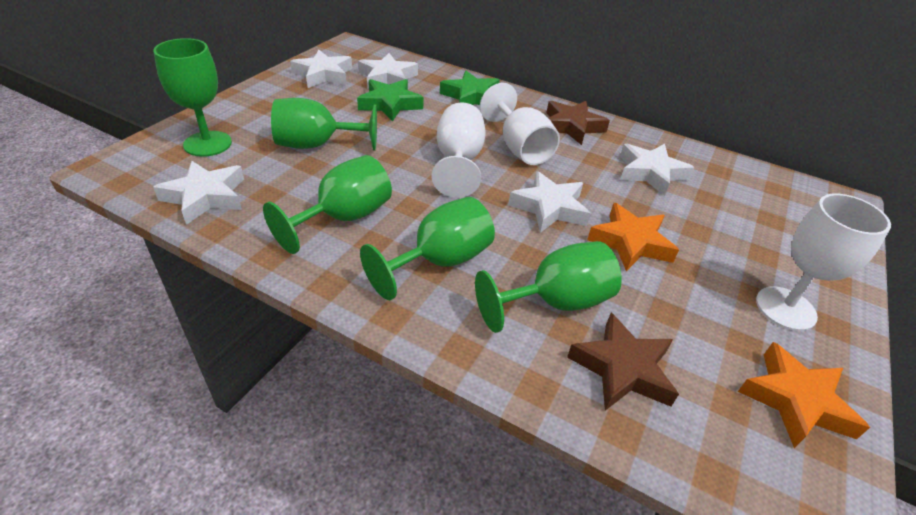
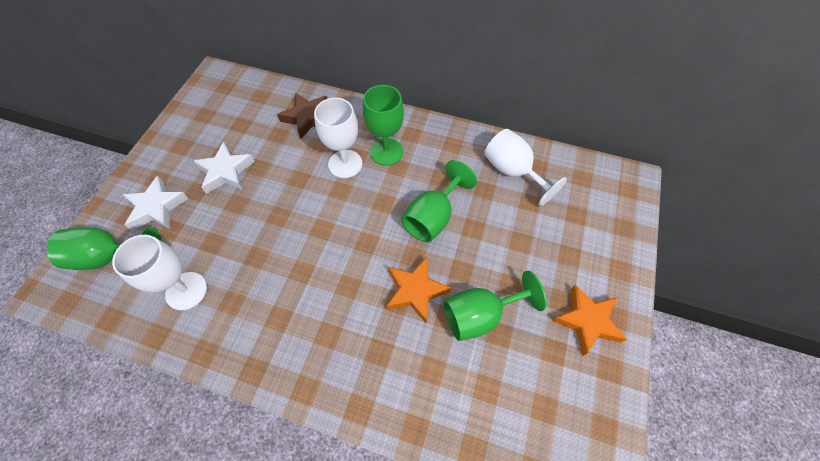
brown star: 2 -> 1
green goblet: 5 -> 4
green star: 2 -> 0
white star: 5 -> 2

